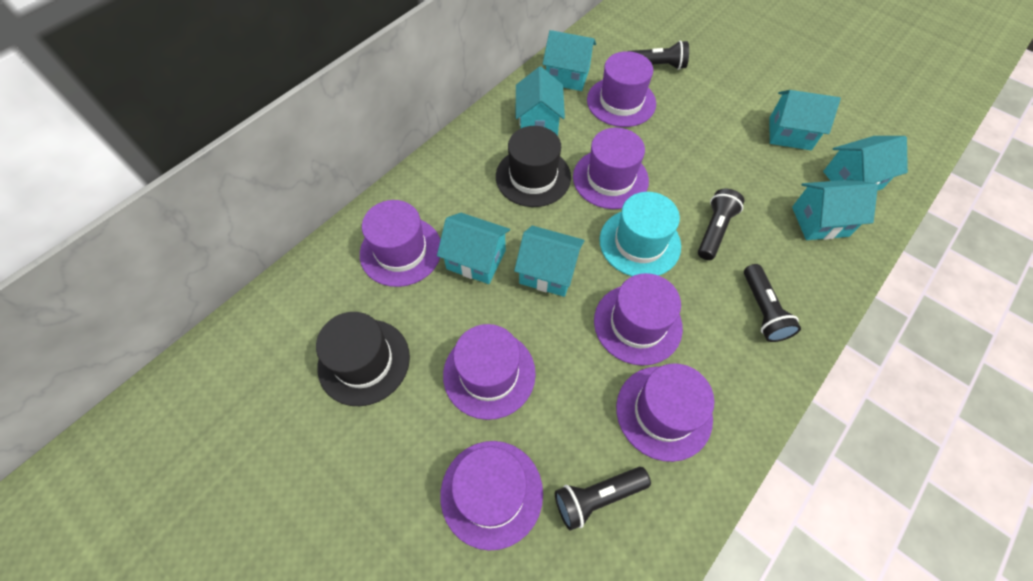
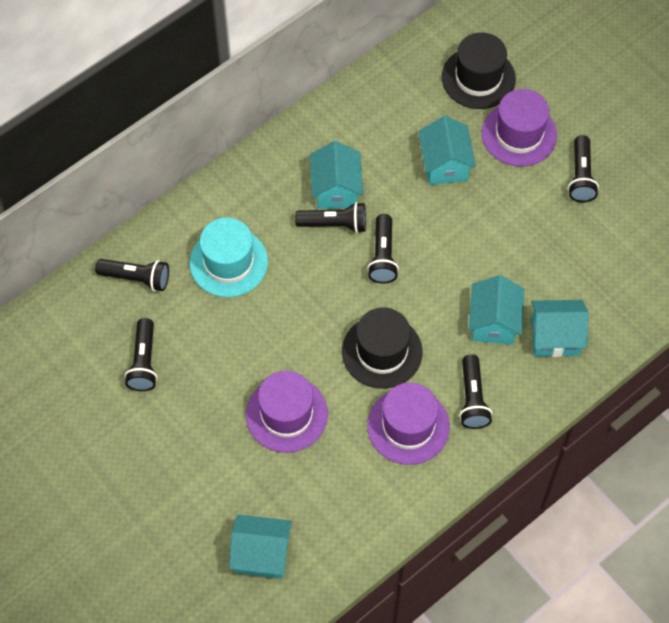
black flashlight: 4 -> 6
purple hat: 7 -> 3
turquoise house: 7 -> 5

